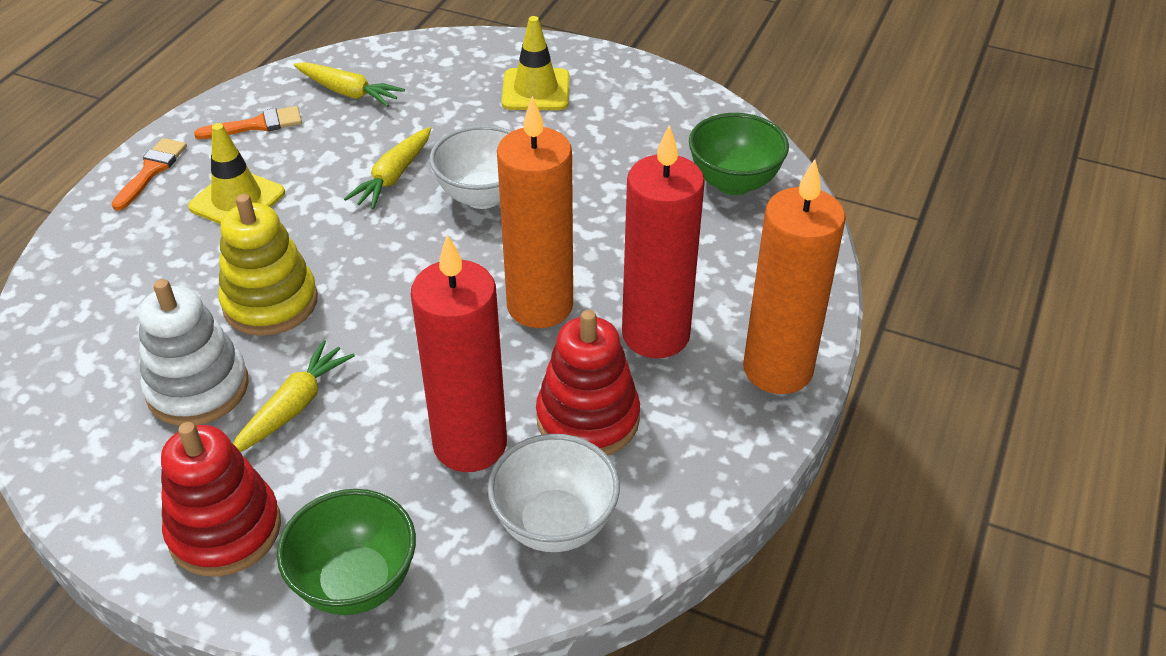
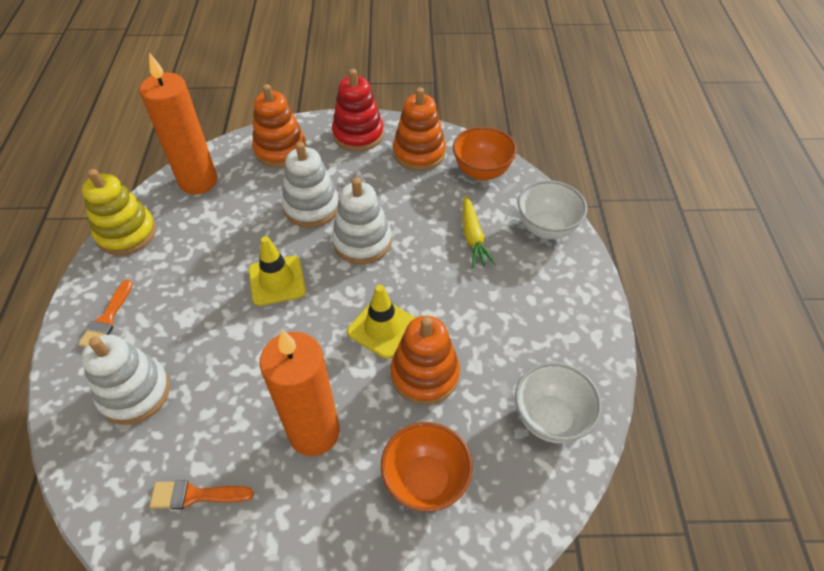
green bowl: 2 -> 0
orange bowl: 0 -> 2
orange stacking toy: 0 -> 3
red candle: 2 -> 0
red stacking toy: 2 -> 1
white stacking toy: 1 -> 3
yellow carrot: 3 -> 1

